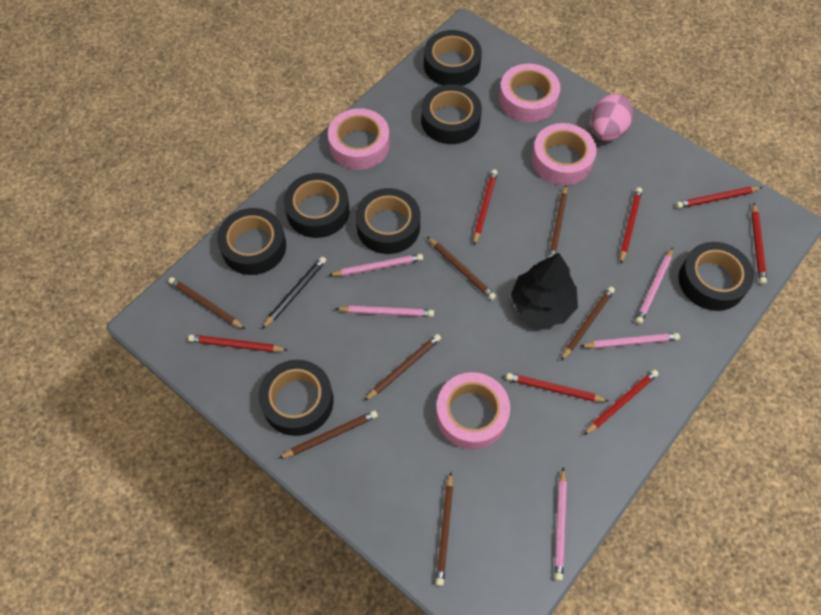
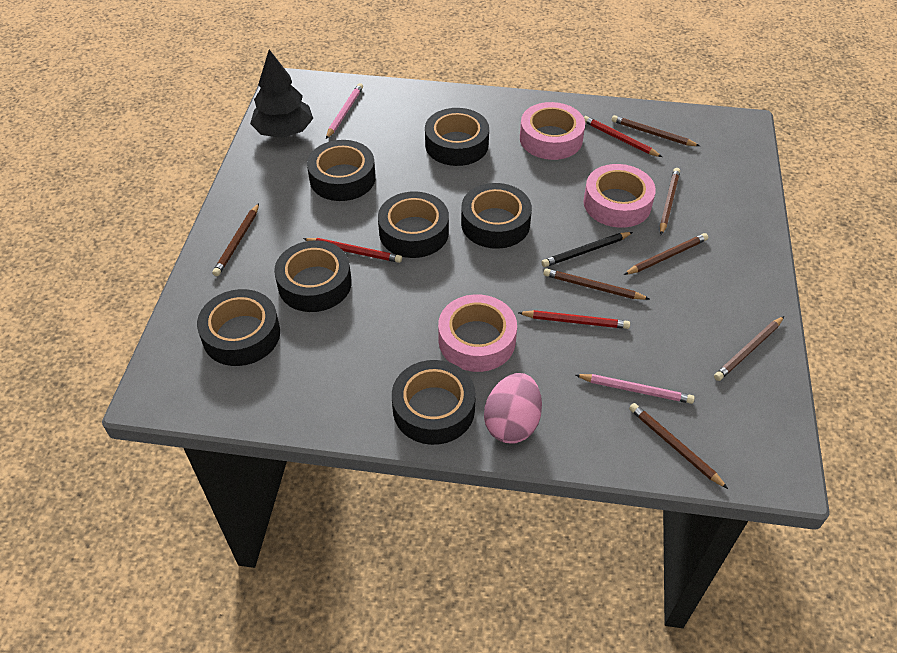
pink pencil: 5 -> 2
pink tape: 4 -> 3
red pencil: 7 -> 3

